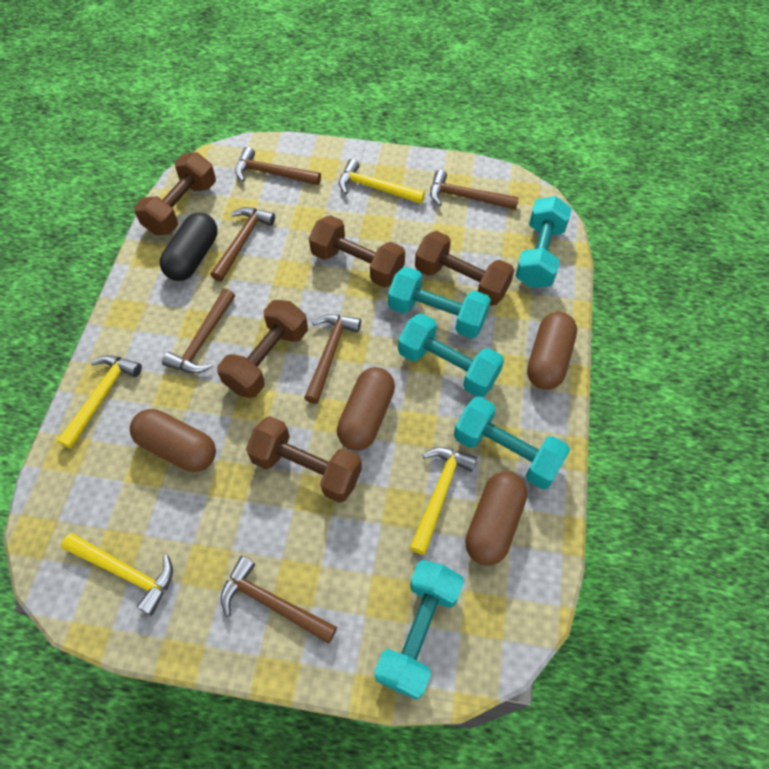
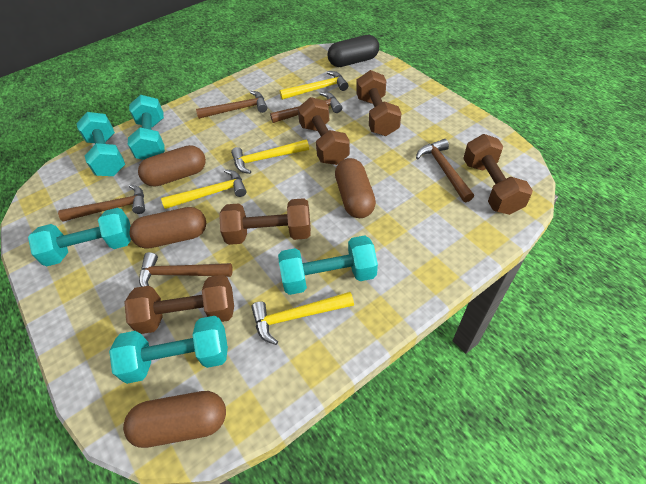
brown hammer: 6 -> 5

